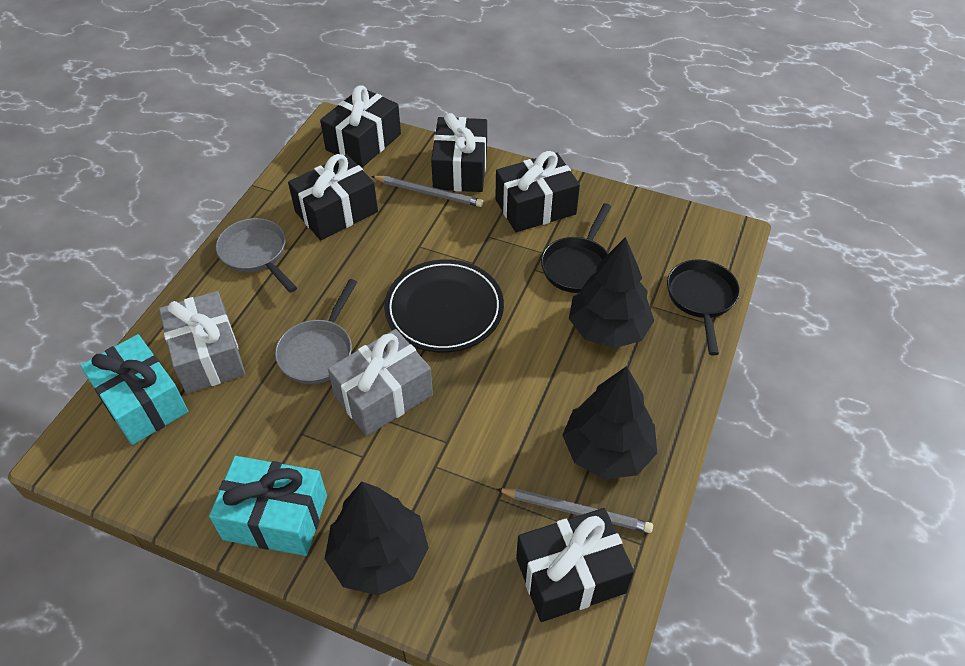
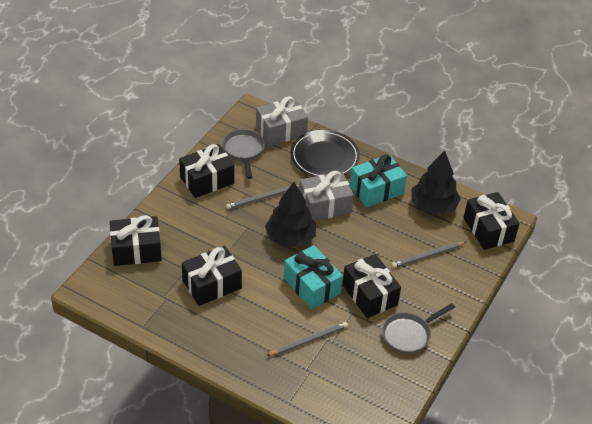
black pan: 2 -> 0
black tree: 3 -> 2
grey pencil: 2 -> 3

